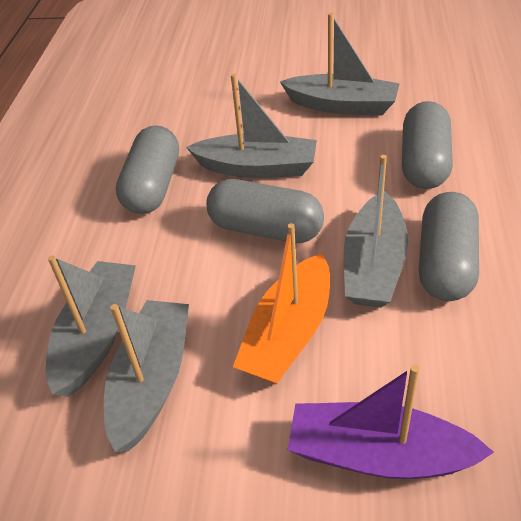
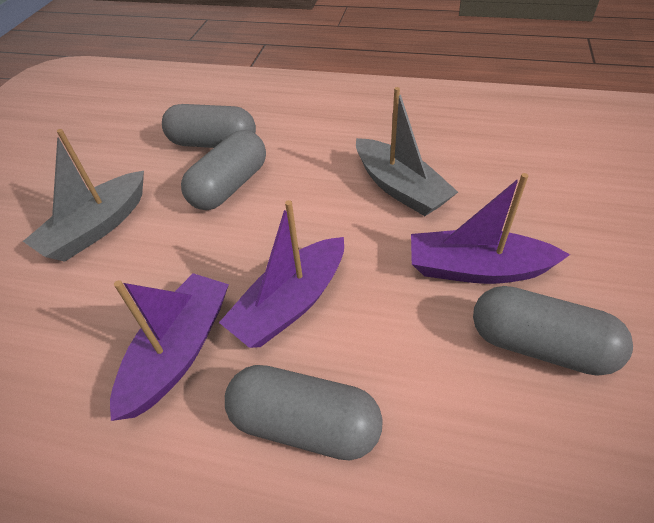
grey boat: 5 -> 2
orange boat: 1 -> 0
purple boat: 1 -> 3

